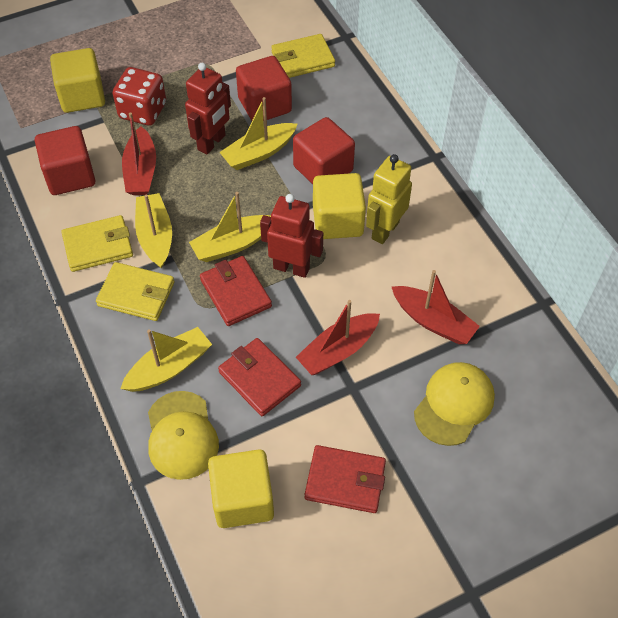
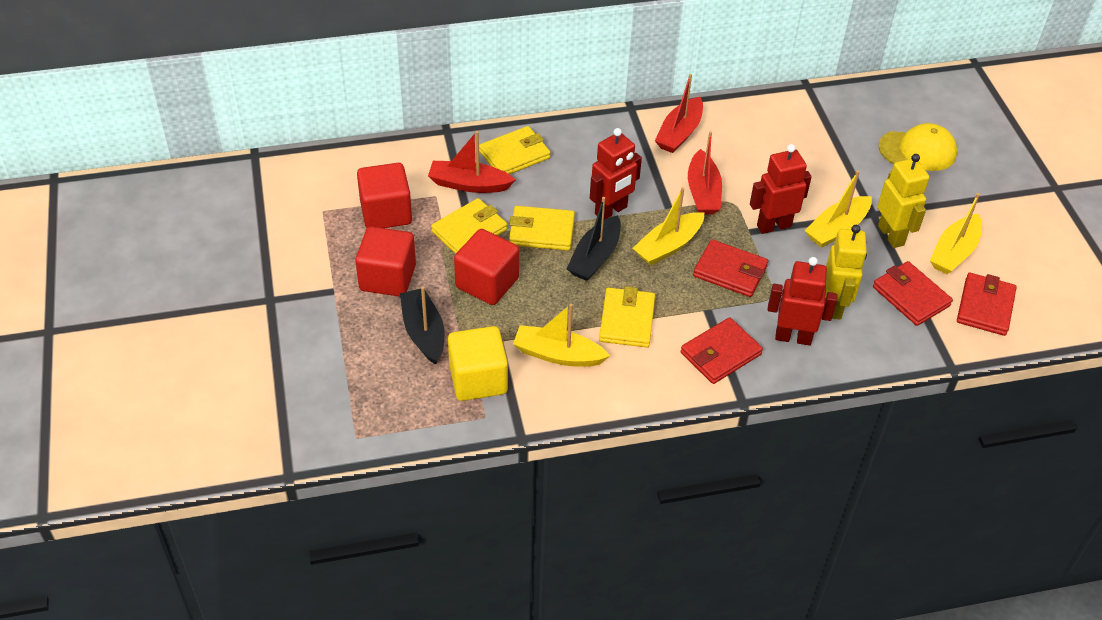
black boat: 0 -> 2
red dice: 1 -> 0
red robot: 2 -> 3
red wallet: 3 -> 4
yellow cap: 2 -> 1
yellow cube: 3 -> 1
yellow robot: 1 -> 2
yellow wallet: 3 -> 4

